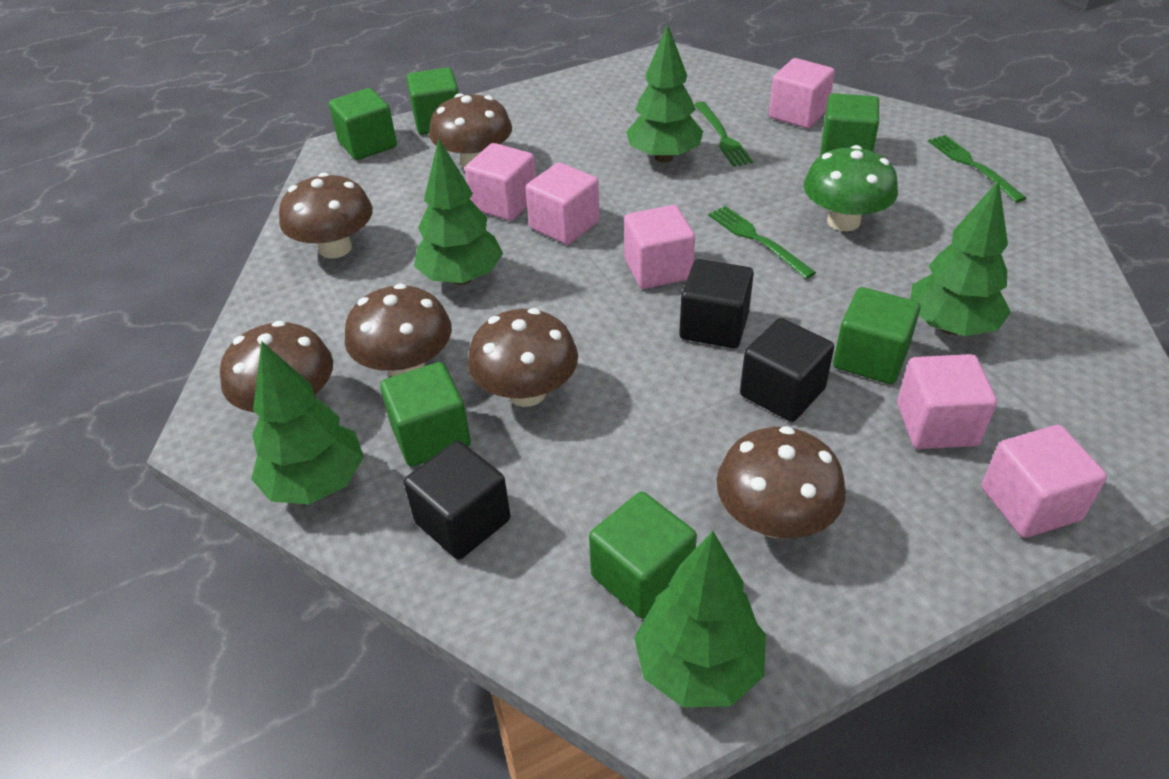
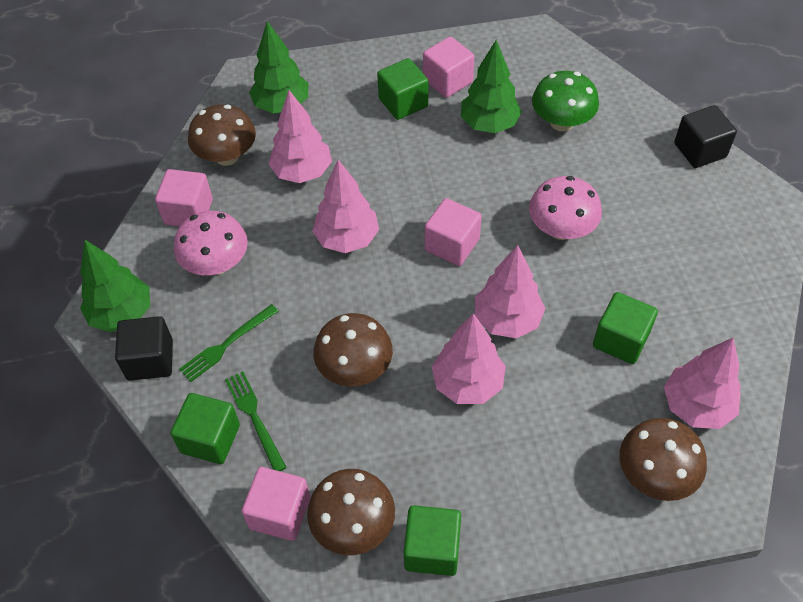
black cube: 3 -> 2
brown mushroom: 6 -> 4
green cube: 6 -> 4
green fork: 3 -> 2
green tree: 5 -> 3
pink cube: 6 -> 4
pink mushroom: 0 -> 2
pink tree: 0 -> 5

